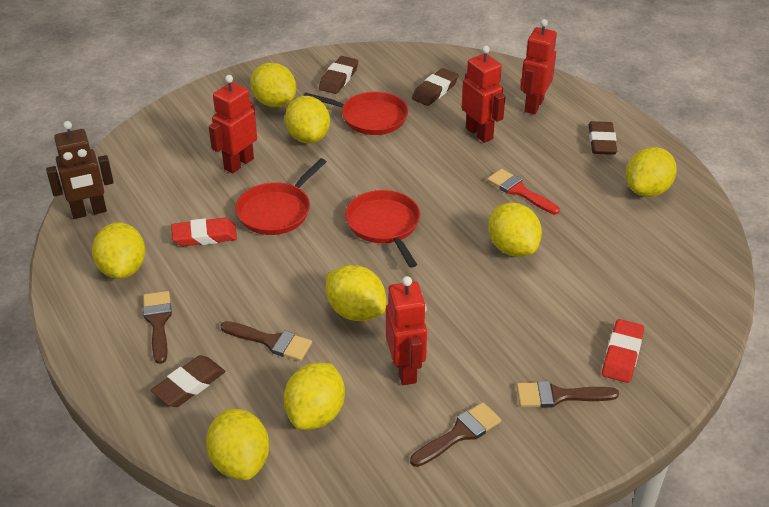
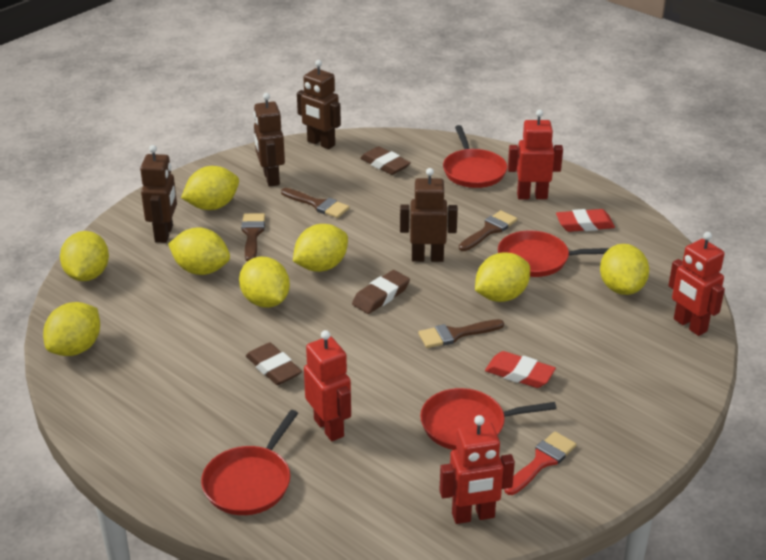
brown eraser: 4 -> 3
brown robot: 1 -> 4
red pan: 3 -> 4

